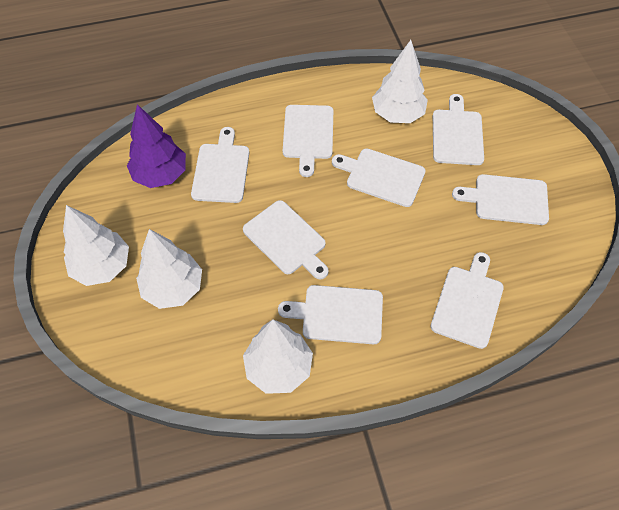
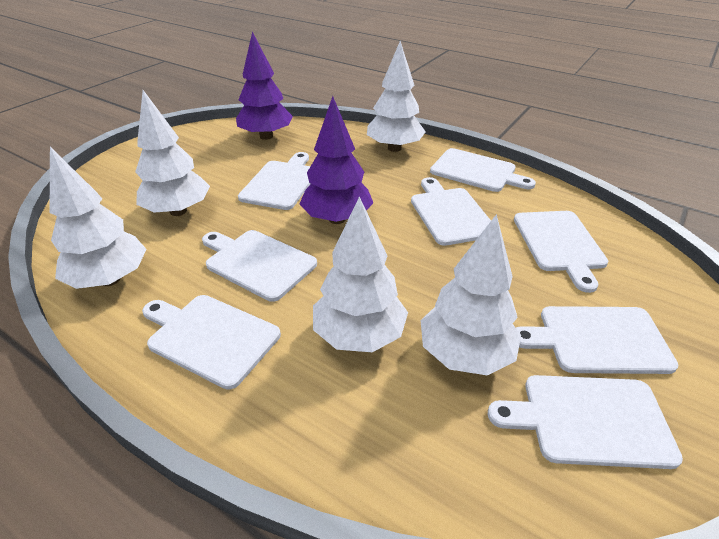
purple tree: 1 -> 2
white tree: 4 -> 5

